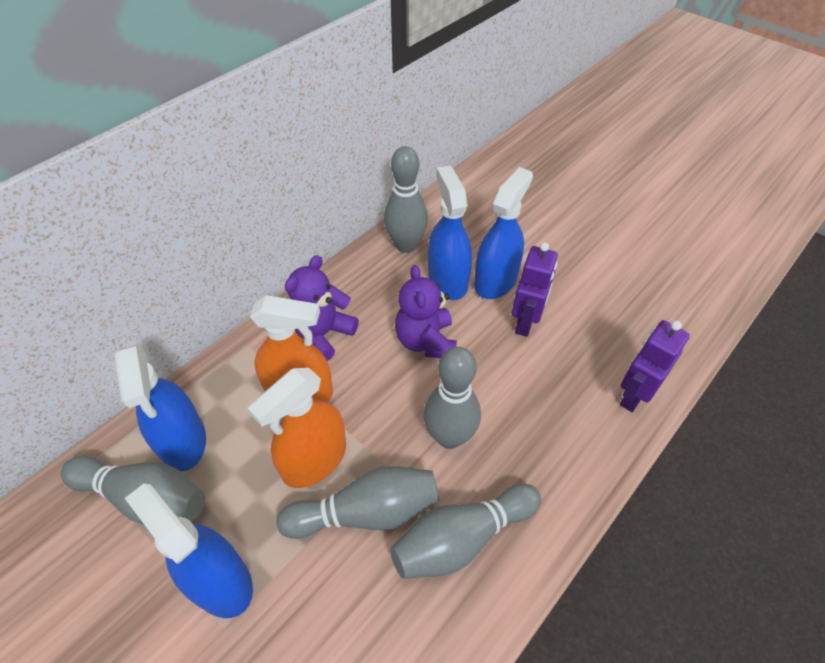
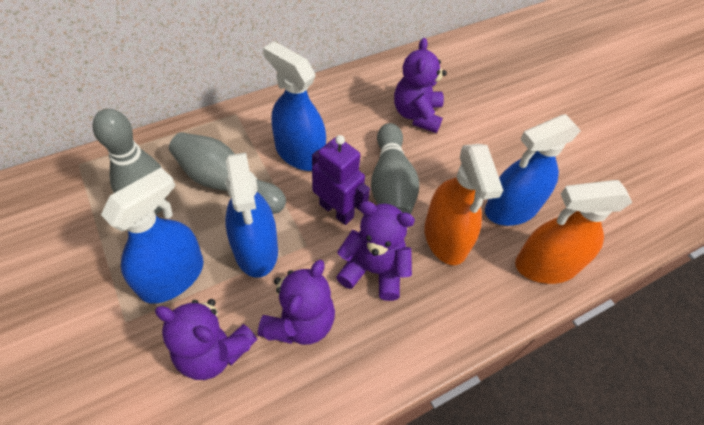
grey bowling pin: 5 -> 3
purple robot: 2 -> 1
purple teddy bear: 2 -> 4

